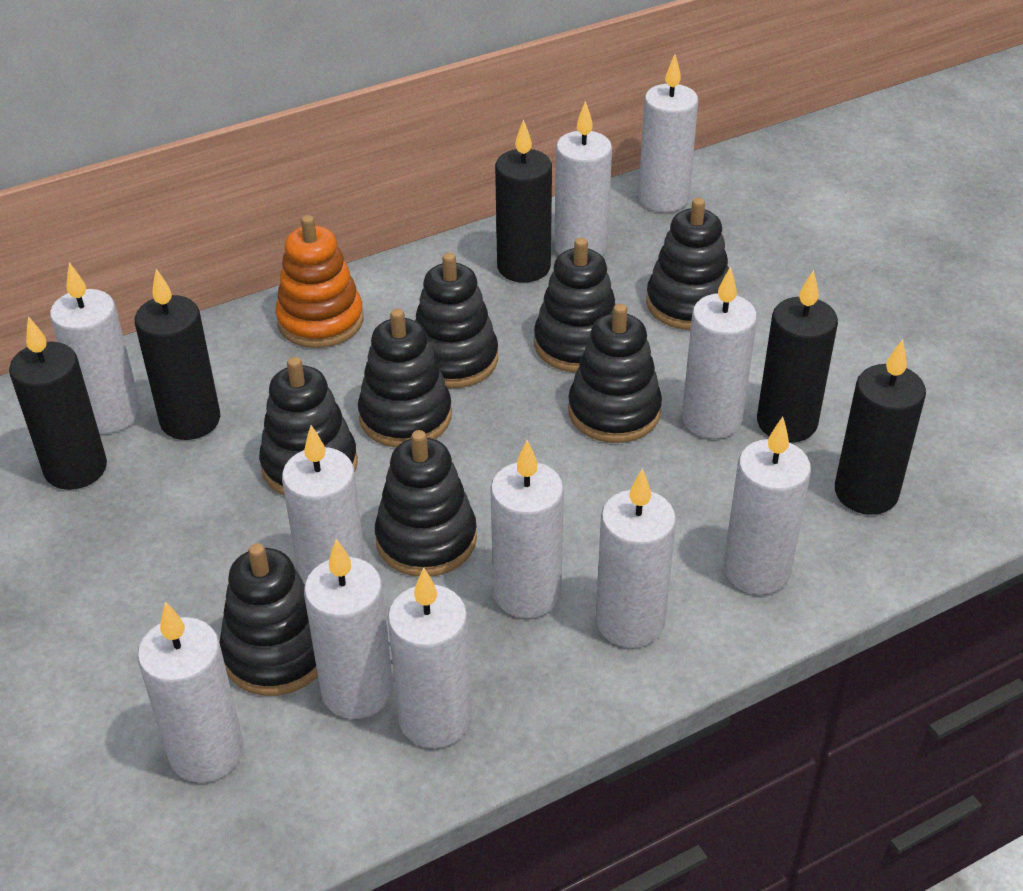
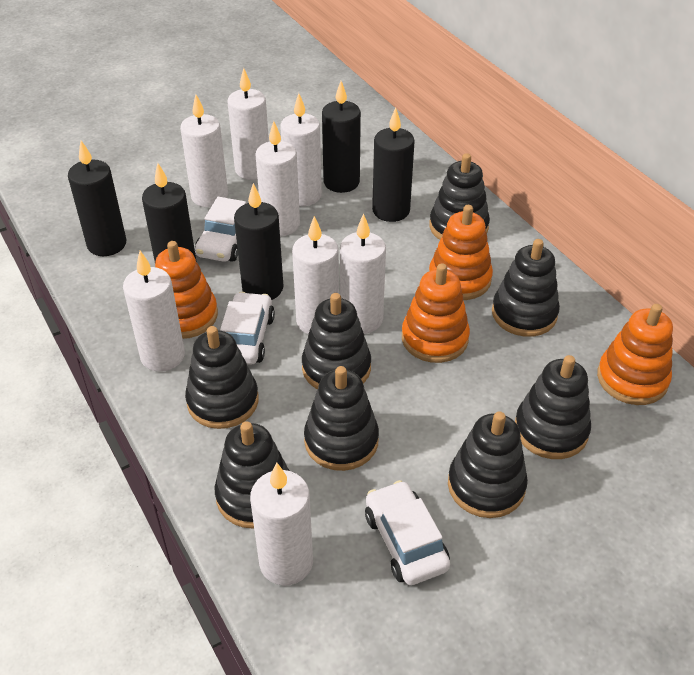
orange stacking toy: 1 -> 4
white candle: 11 -> 8
white car: 0 -> 3

